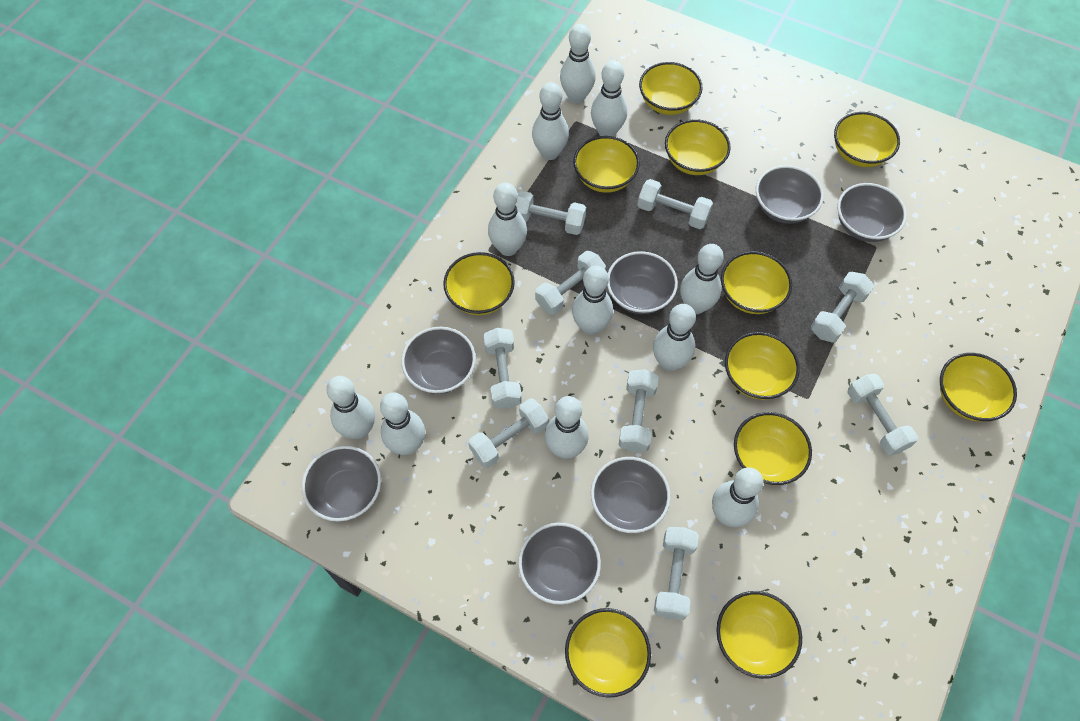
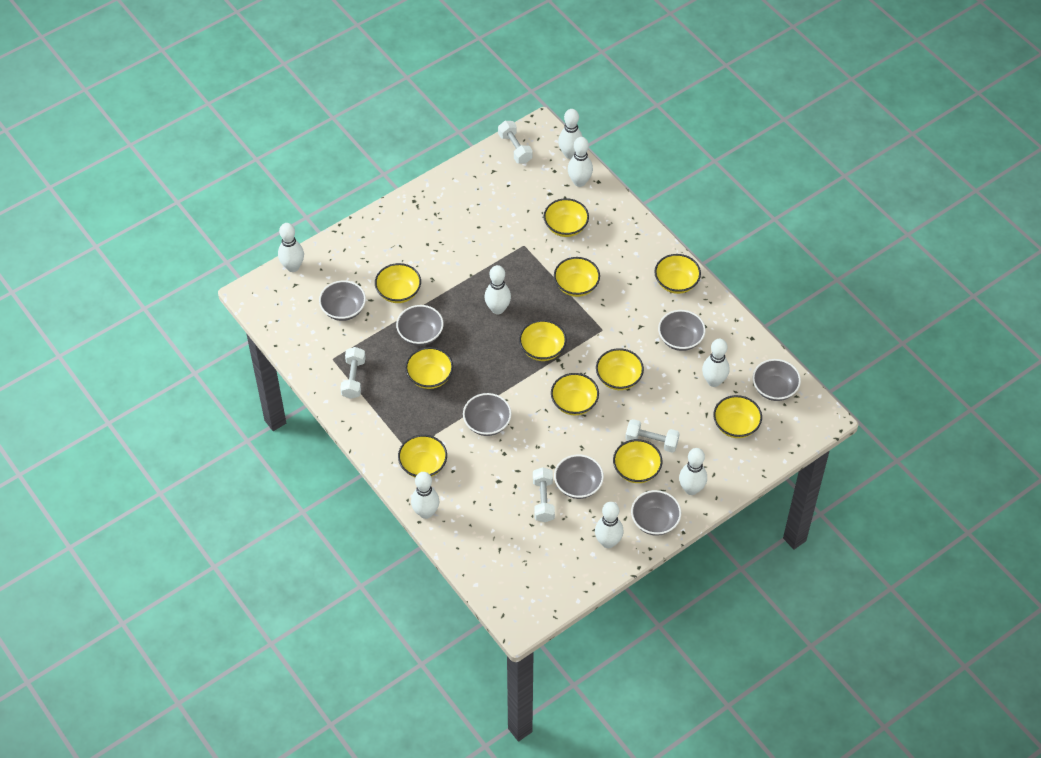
white bowling pin: 11 -> 8
white dumbbell: 9 -> 4

